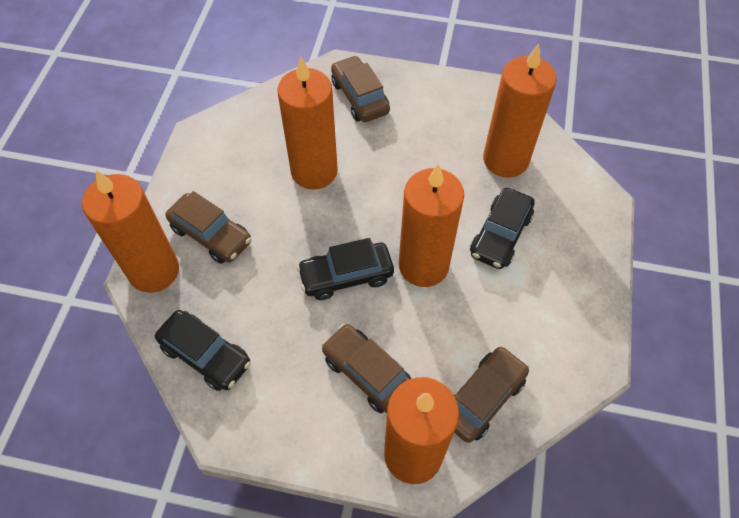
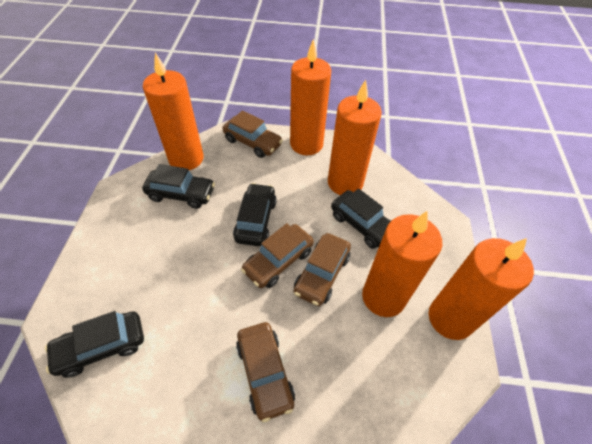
black car: 3 -> 4

